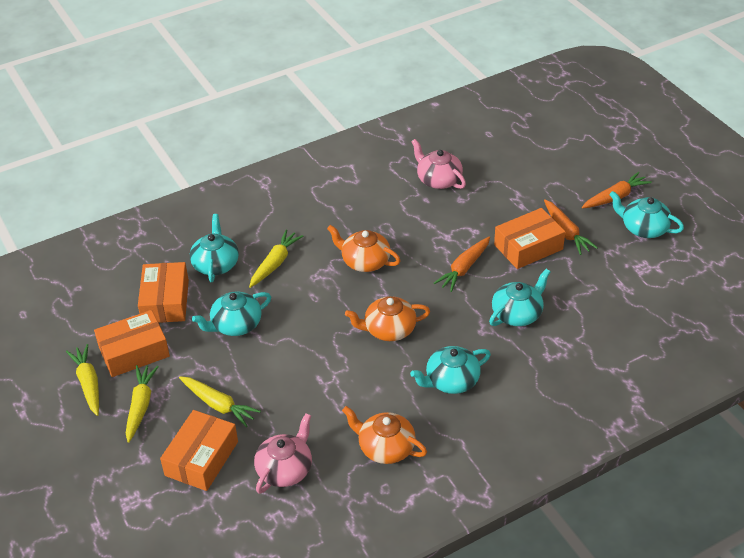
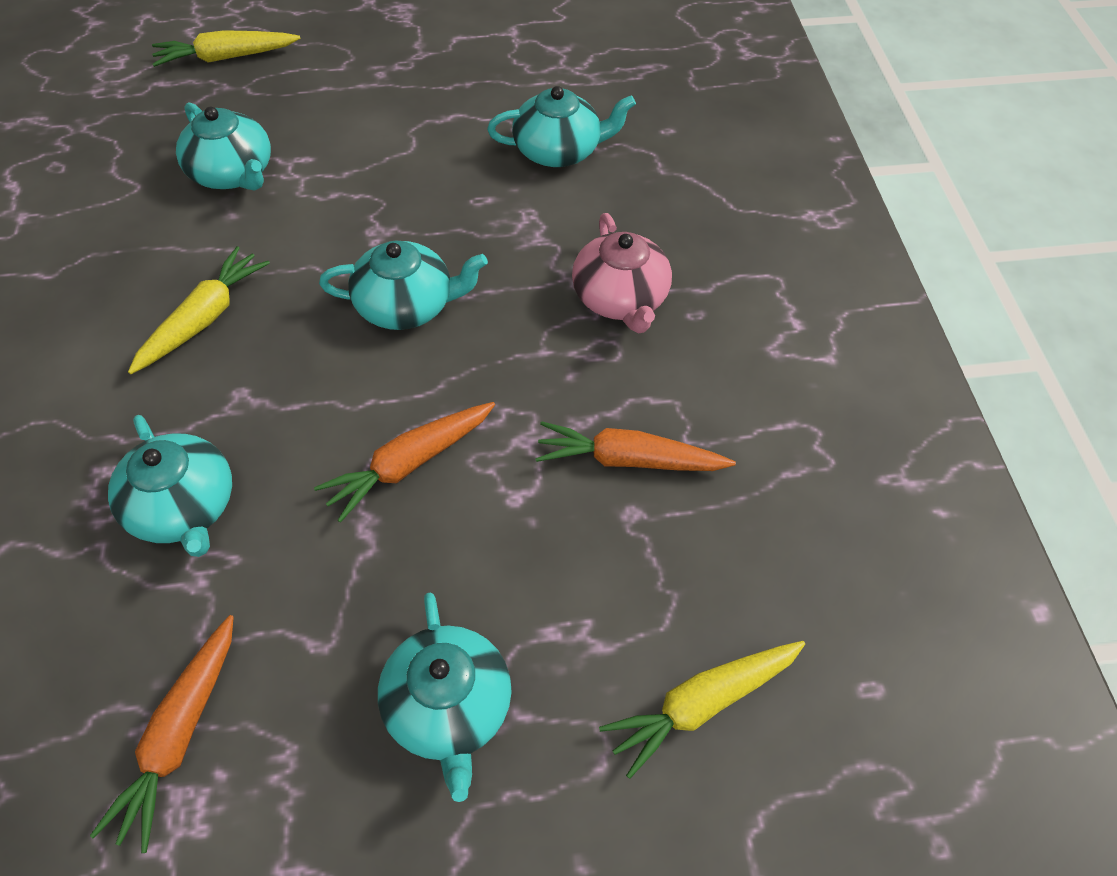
orange box: 4 -> 0
orange teapot: 3 -> 0
pink teapot: 2 -> 1
yellow carrot: 4 -> 3

